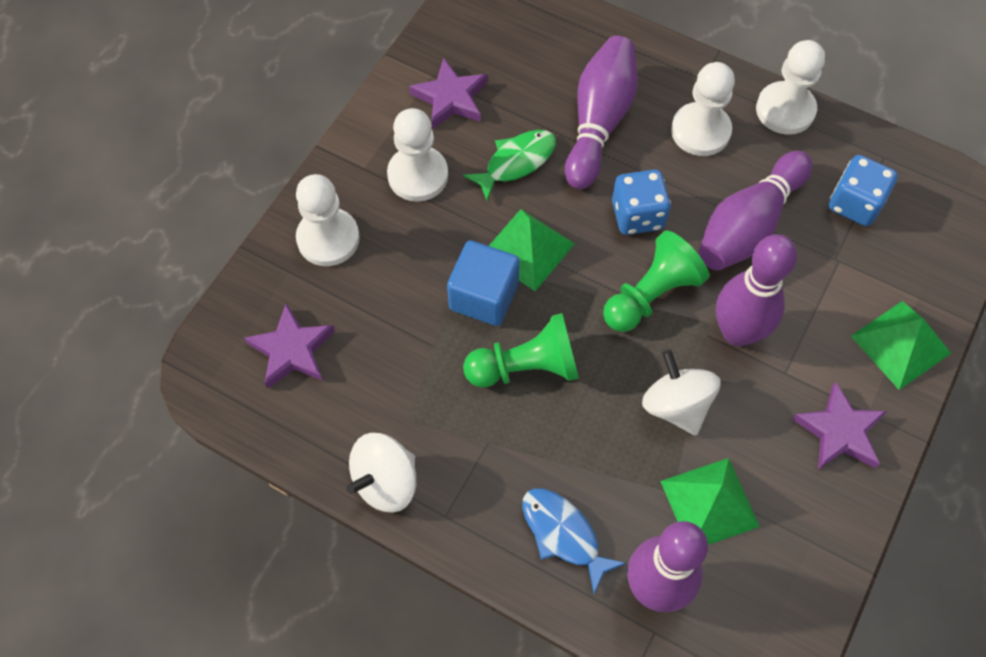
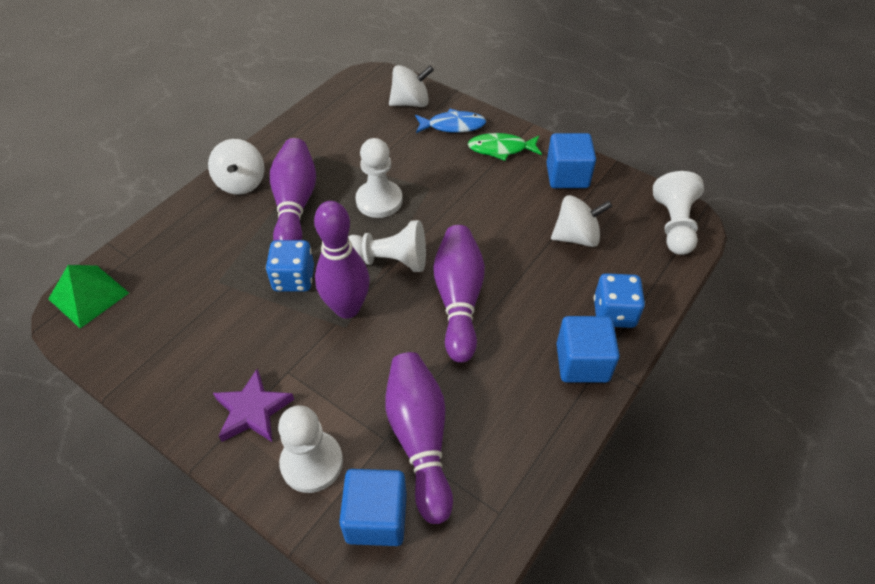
blue cube: 1 -> 3
green pawn: 2 -> 0
green pyramid: 3 -> 1
purple star: 3 -> 1
white spinning top: 2 -> 3

